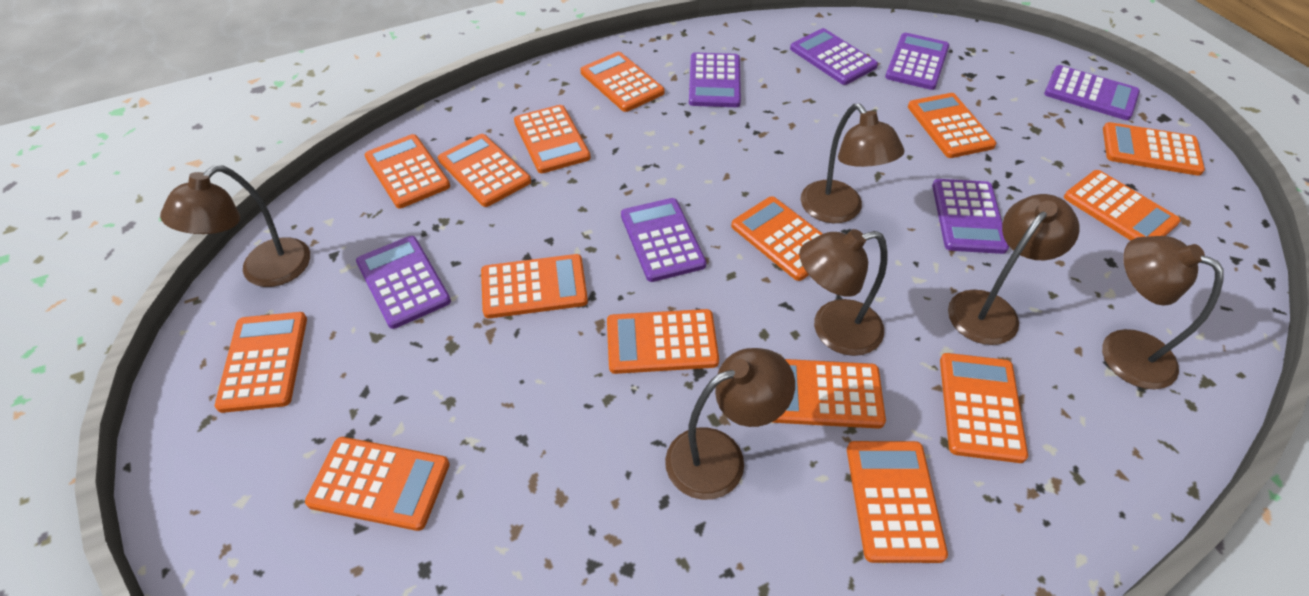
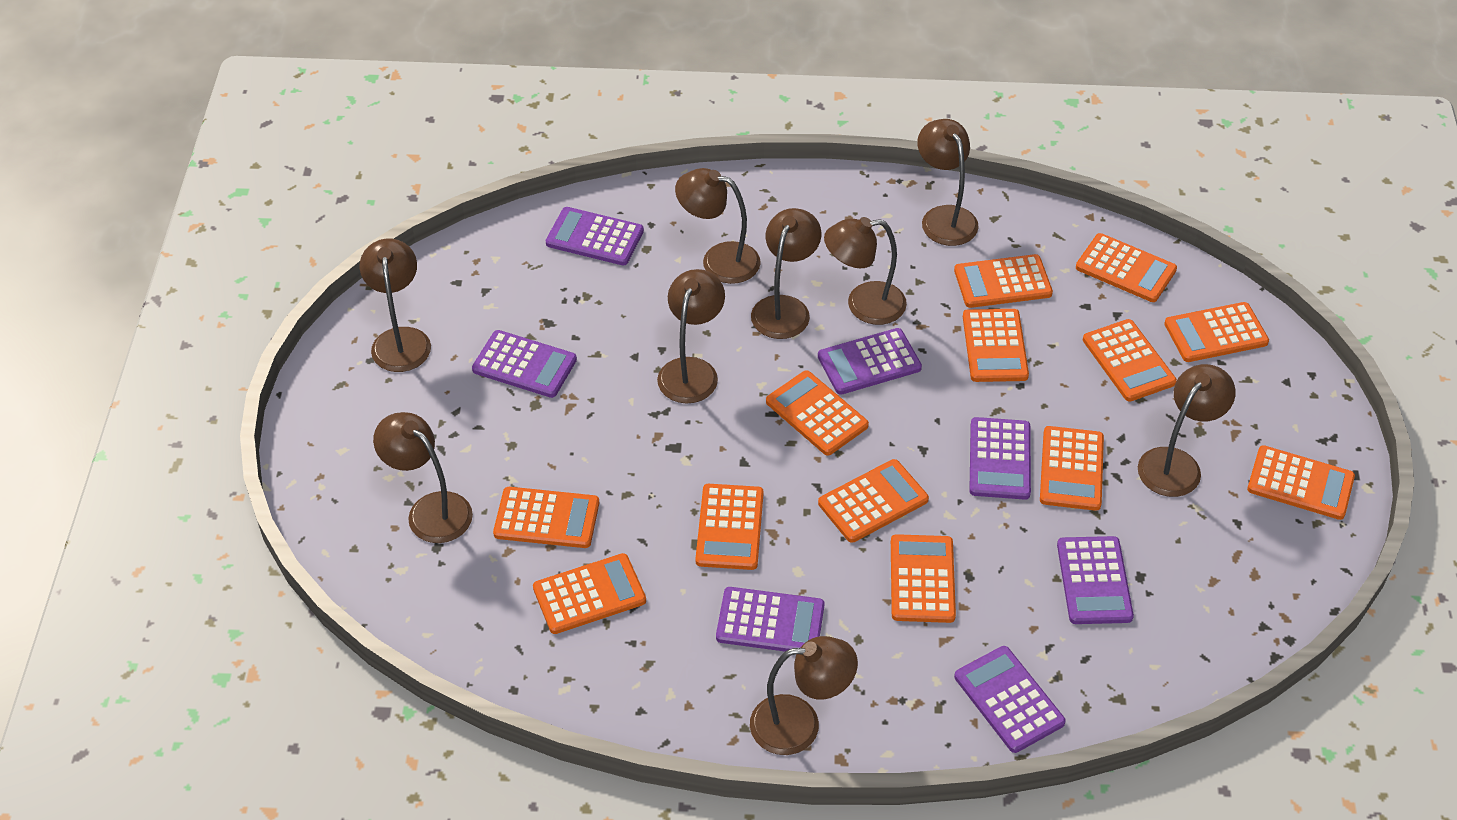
brown lamp: 6 -> 9
orange calculator: 15 -> 13

